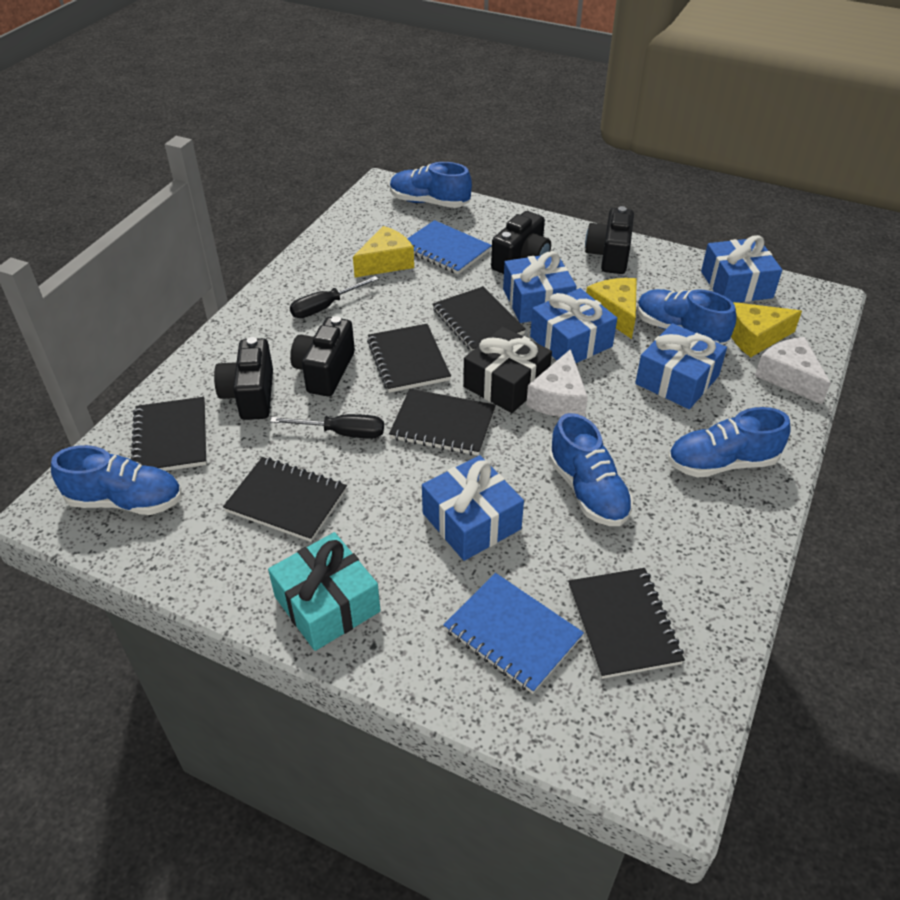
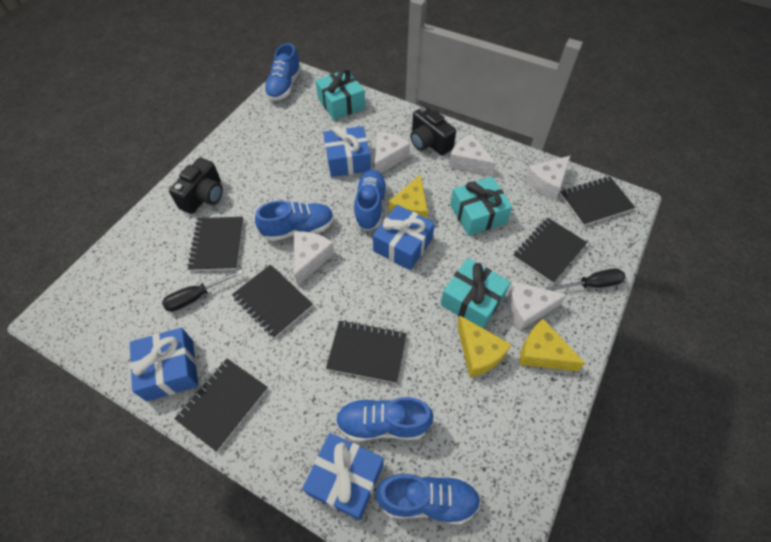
black camera: 4 -> 2
black gift: 1 -> 0
blue gift: 5 -> 4
blue notebook: 2 -> 0
turquoise gift: 1 -> 3
white cheese: 2 -> 5

